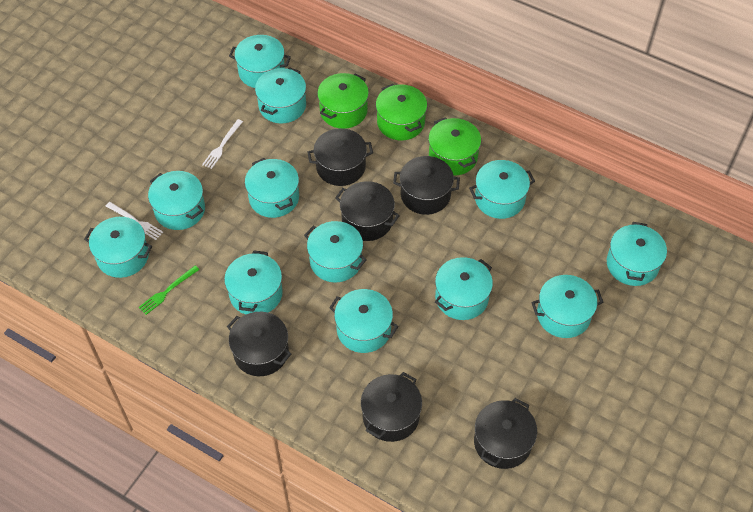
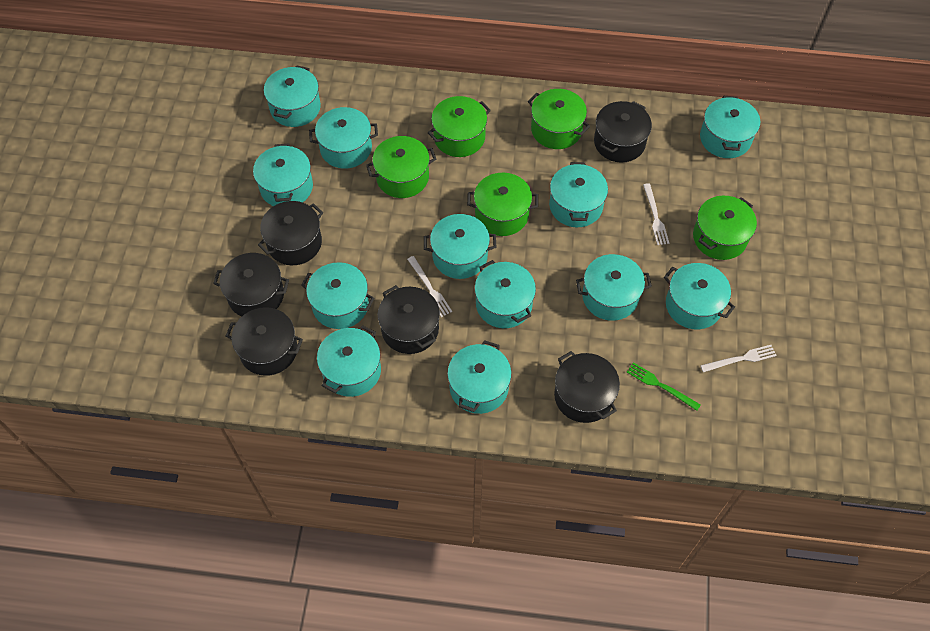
green pot: 3 -> 5
white fork: 2 -> 3

